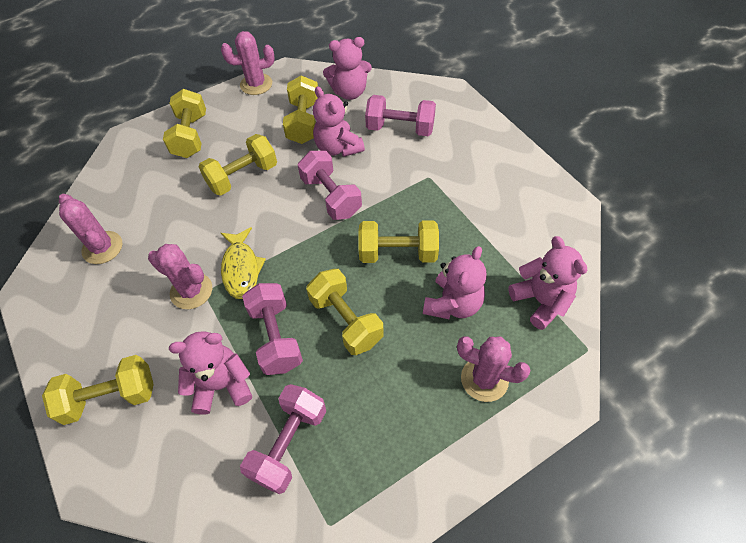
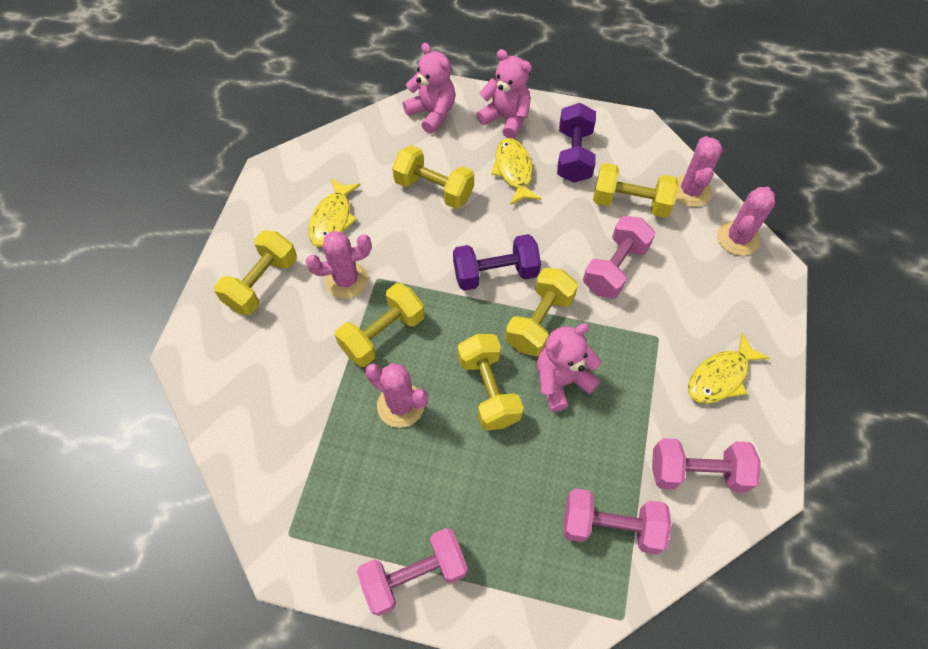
pink teddy bear: 5 -> 3
purple dumbbell: 0 -> 2
yellow fish: 1 -> 3

